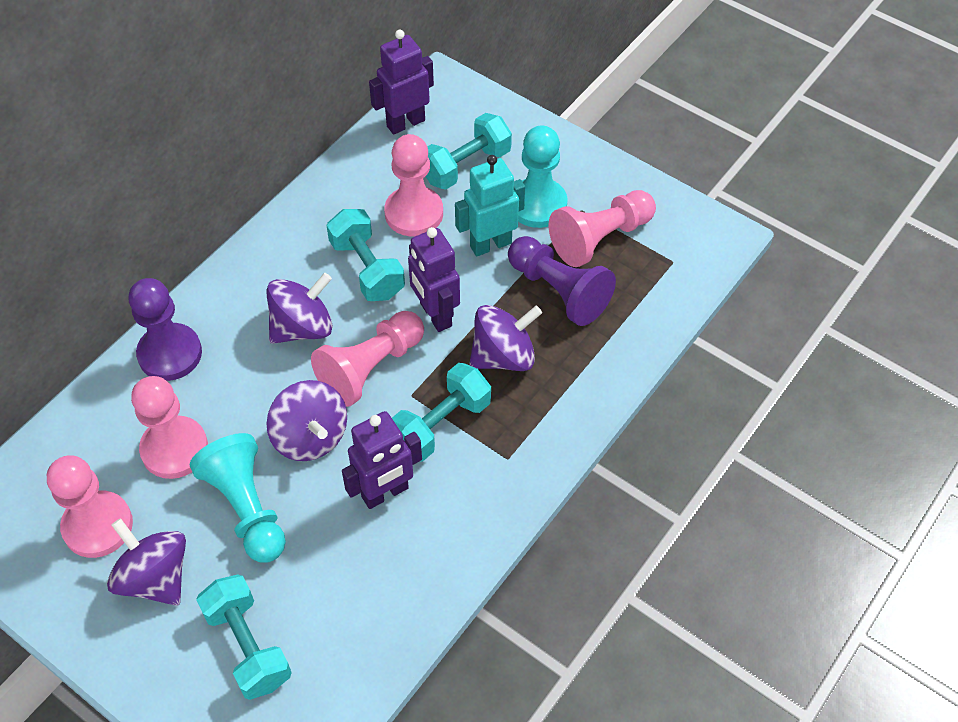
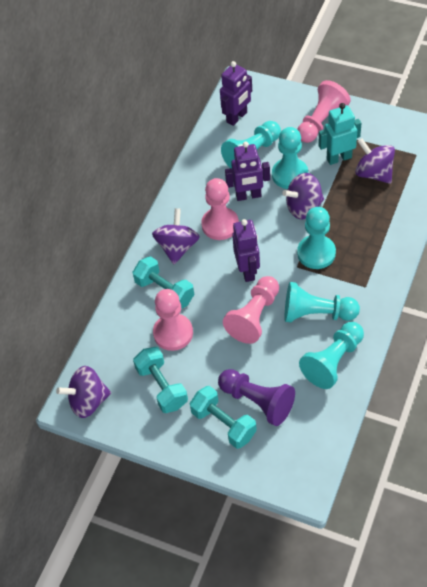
pink pawn: 5 -> 4
purple pawn: 2 -> 1
turquoise dumbbell: 4 -> 3
turquoise pawn: 2 -> 5

